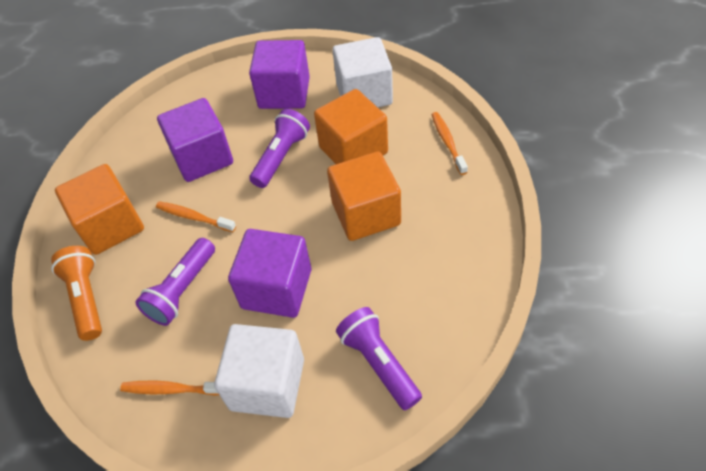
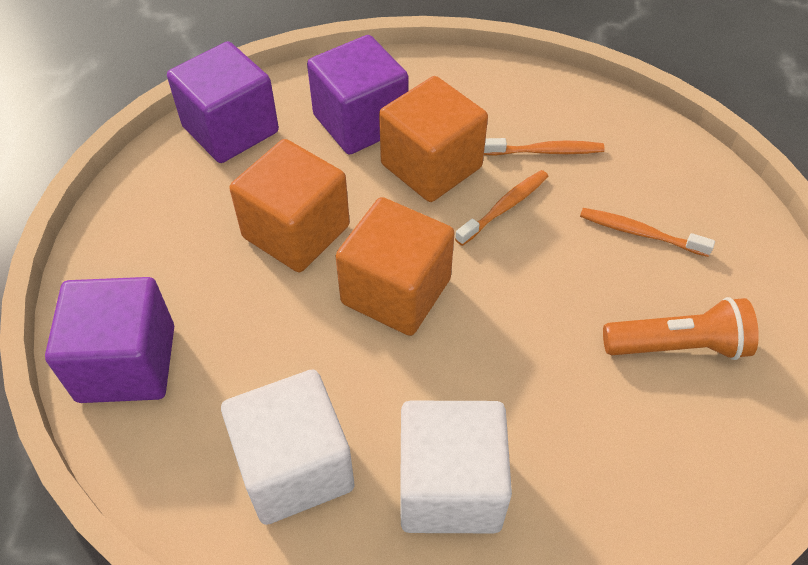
purple flashlight: 3 -> 0

